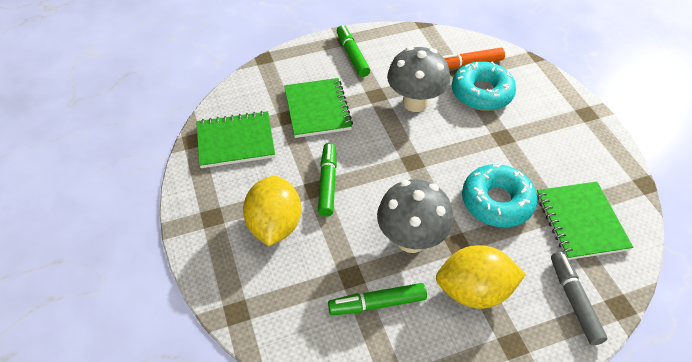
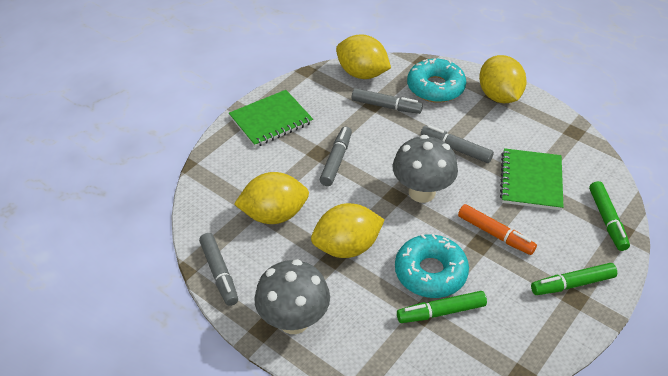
green notebook: 3 -> 2
grey marker: 1 -> 4
yellow lemon: 2 -> 4

